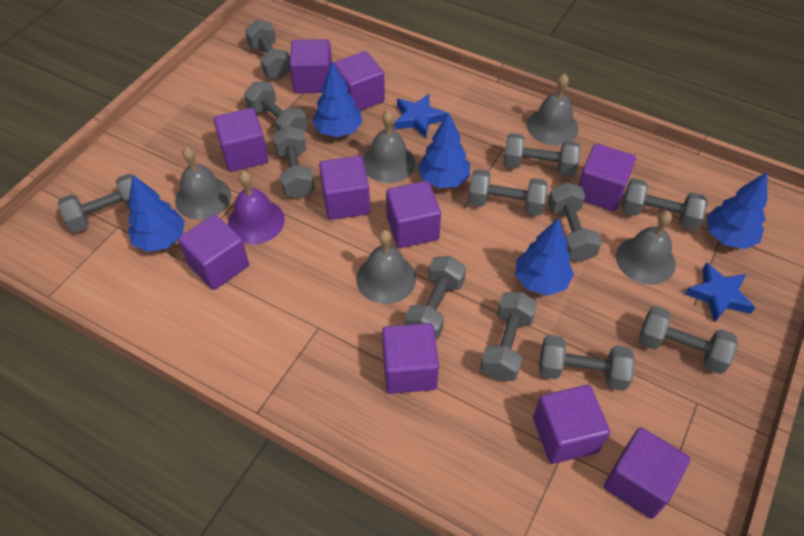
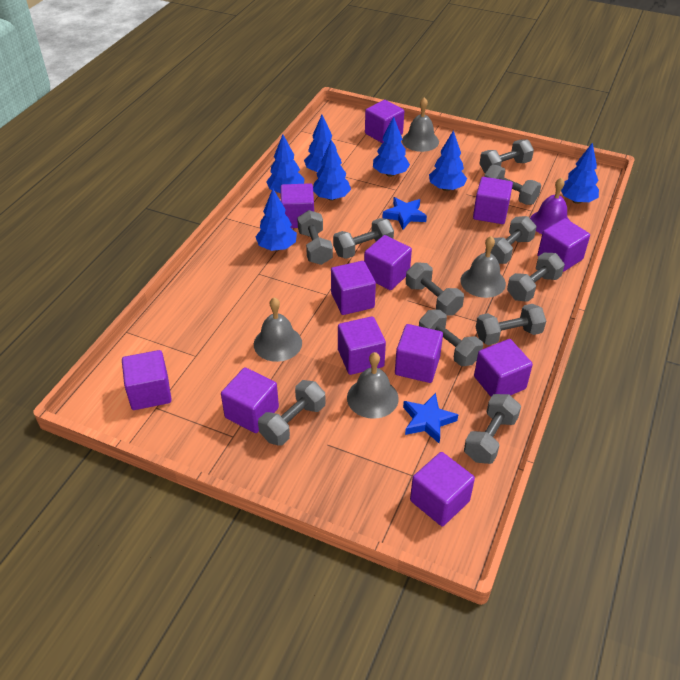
blue tree: 5 -> 7
grey bell: 5 -> 4
grey dumbbell: 12 -> 11
purple cube: 10 -> 12

